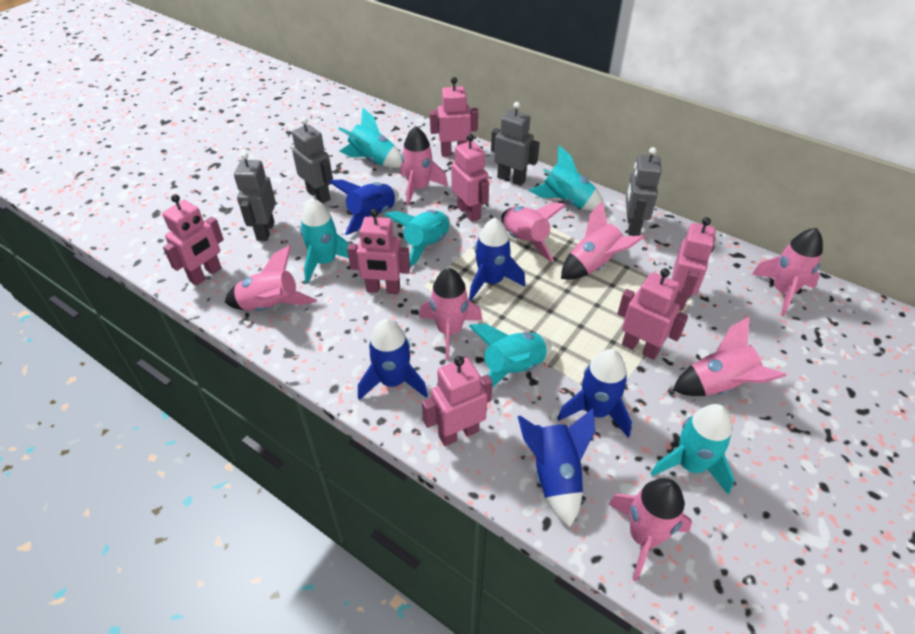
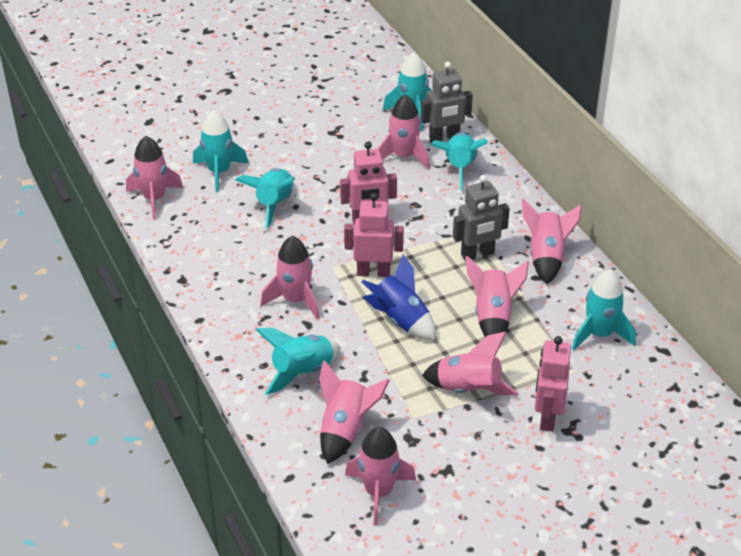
blue rocket: 5 -> 1
grey robot: 4 -> 2
pink robot: 7 -> 3

